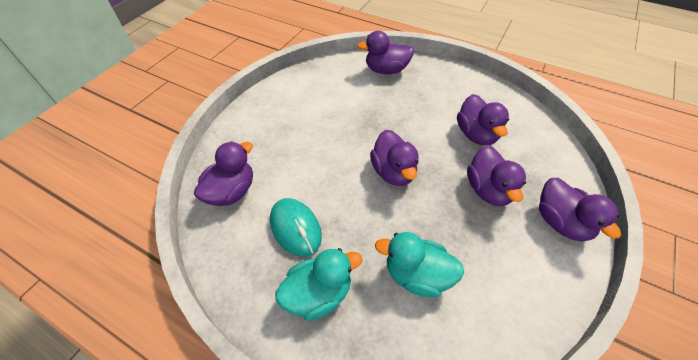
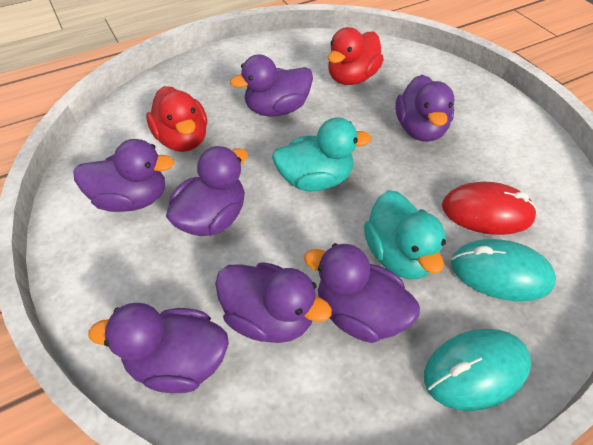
purple duck: 6 -> 7
red duck: 0 -> 2
red mouse: 0 -> 1
turquoise mouse: 1 -> 2

